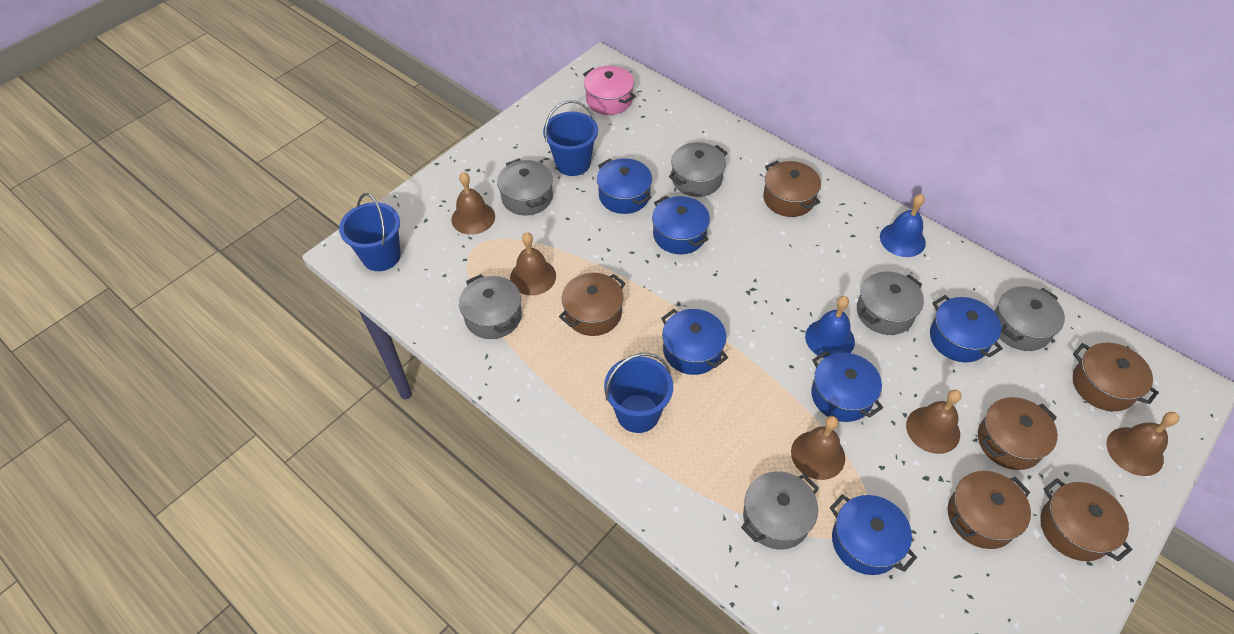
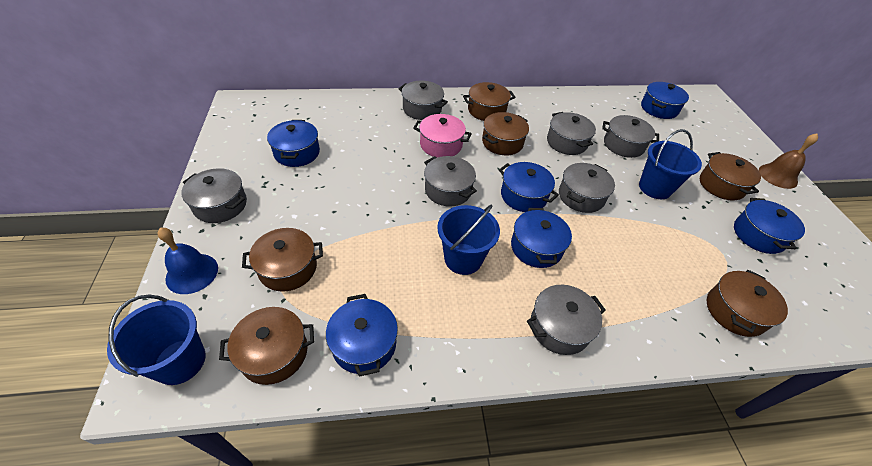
blue bell: 2 -> 1
brown bell: 5 -> 1
grey pot: 6 -> 7

